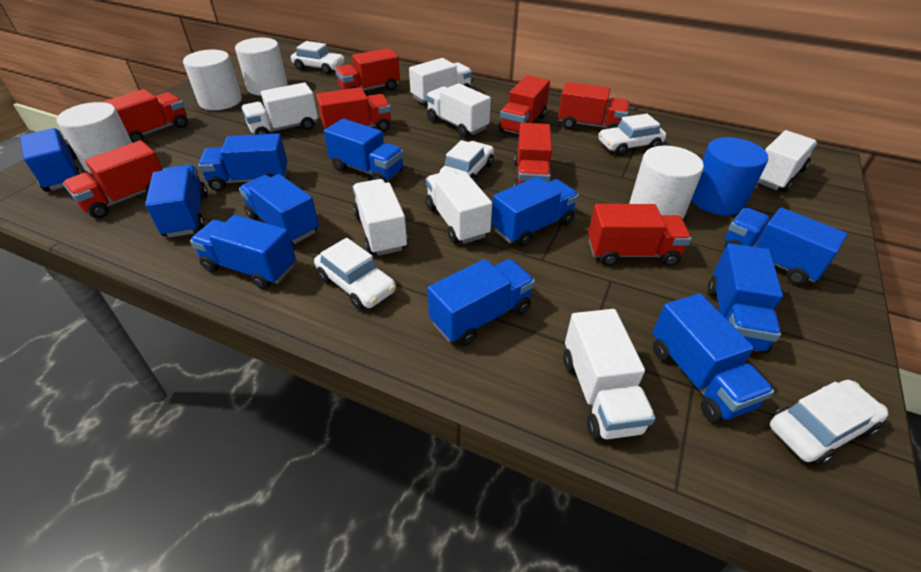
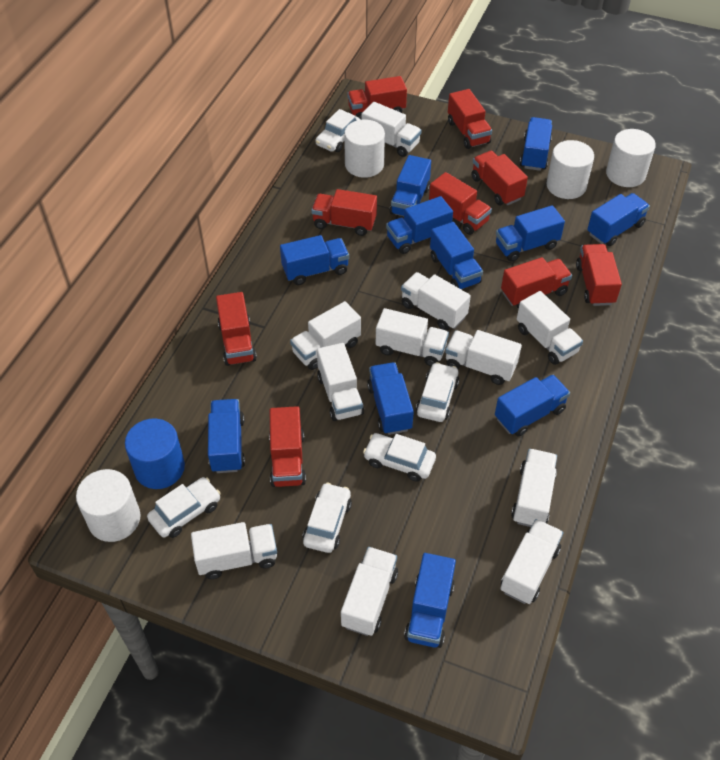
red truck: 8 -> 9
white truck: 7 -> 11

